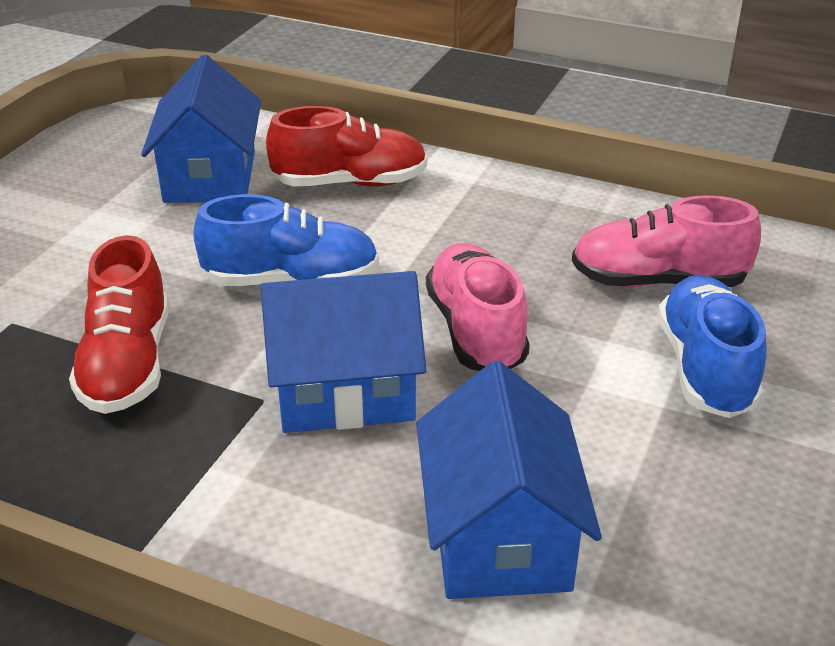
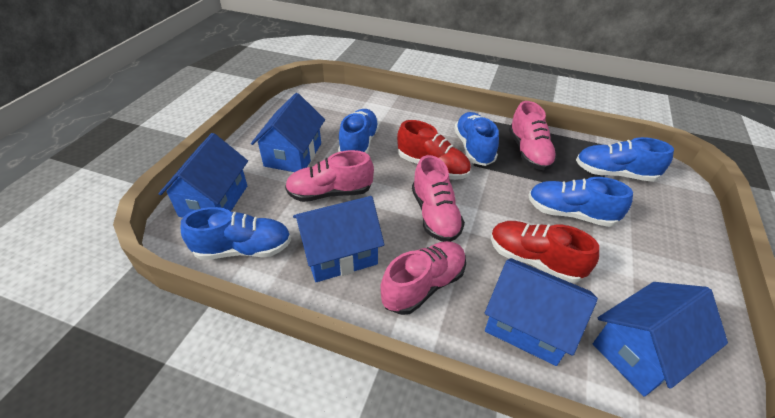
blue house: 3 -> 5
blue shoe: 2 -> 5
pink shoe: 2 -> 4

